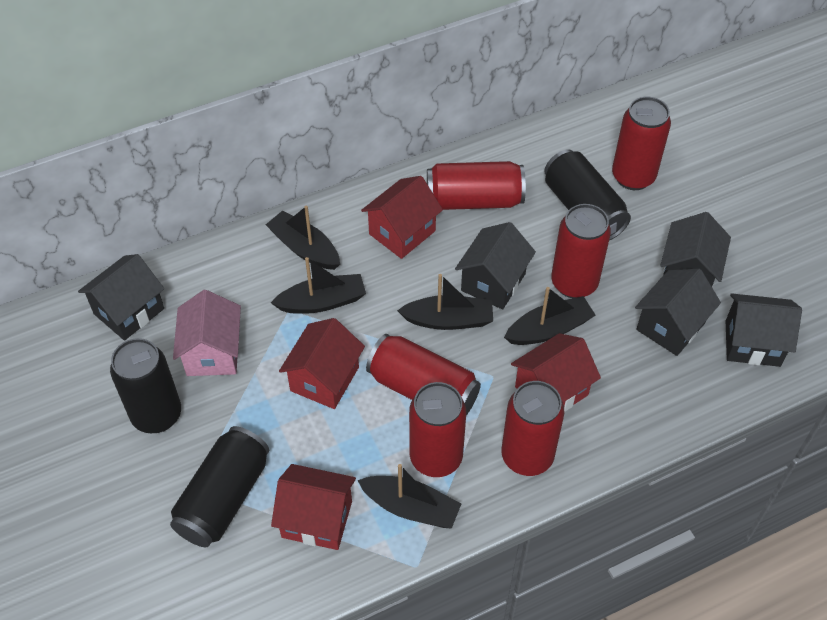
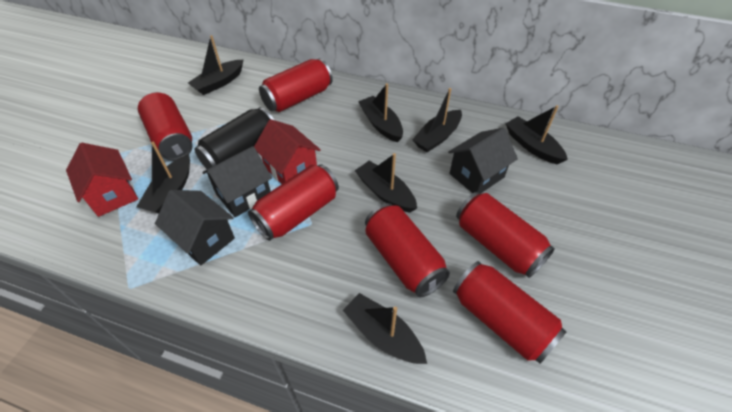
black boat: 5 -> 7
black can: 3 -> 1
black house: 5 -> 3
pink house: 1 -> 0
red house: 4 -> 2

